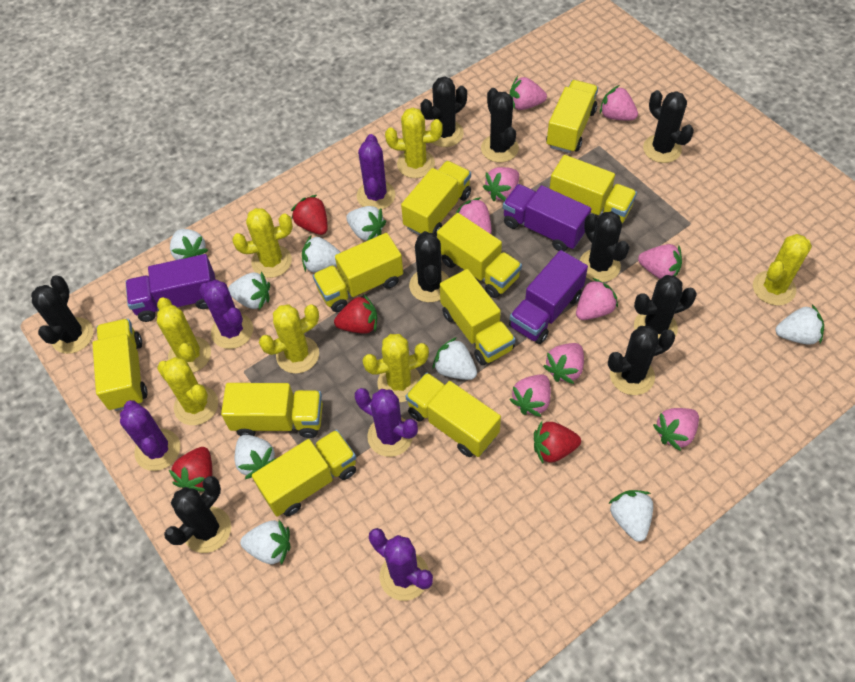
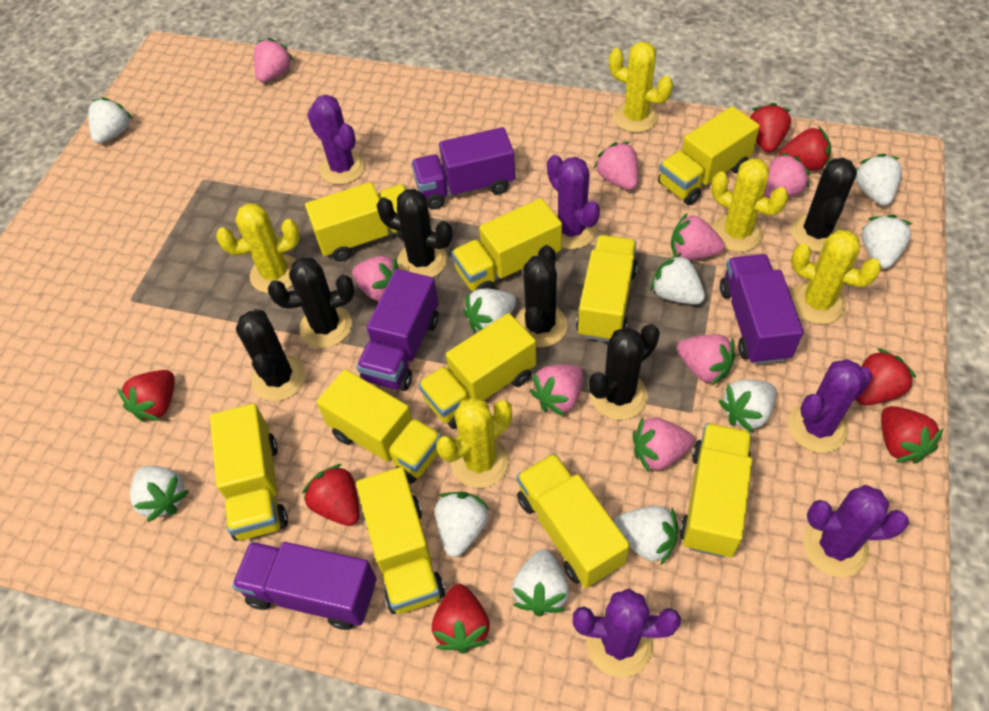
black cactus: 9 -> 6
pink strawberry: 9 -> 8
purple truck: 3 -> 4
red strawberry: 4 -> 7
white strawberry: 9 -> 10
yellow cactus: 7 -> 5

